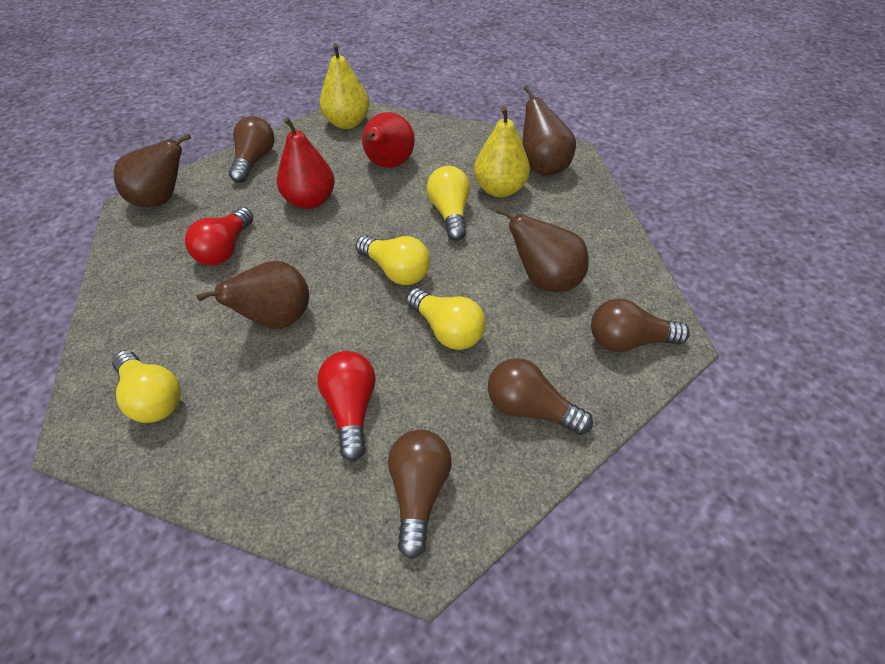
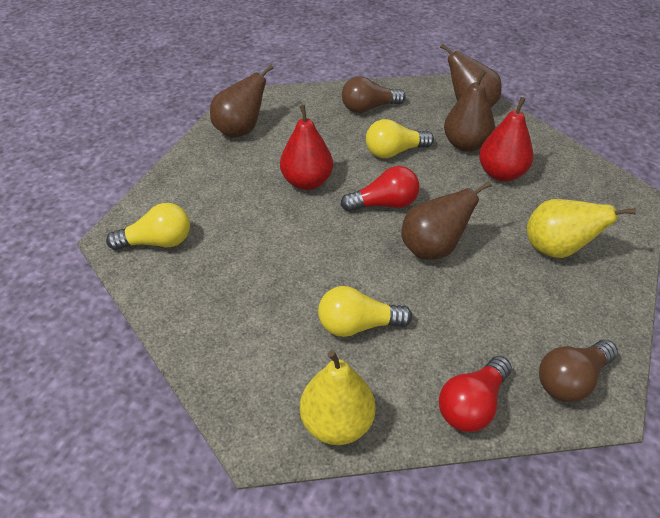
brown light bulb: 4 -> 2
yellow light bulb: 4 -> 3

